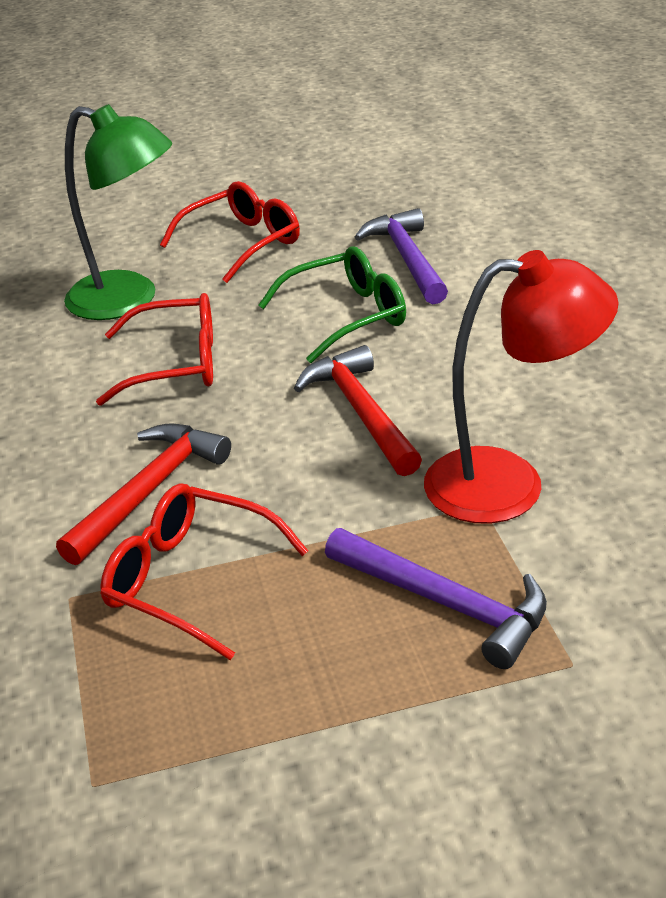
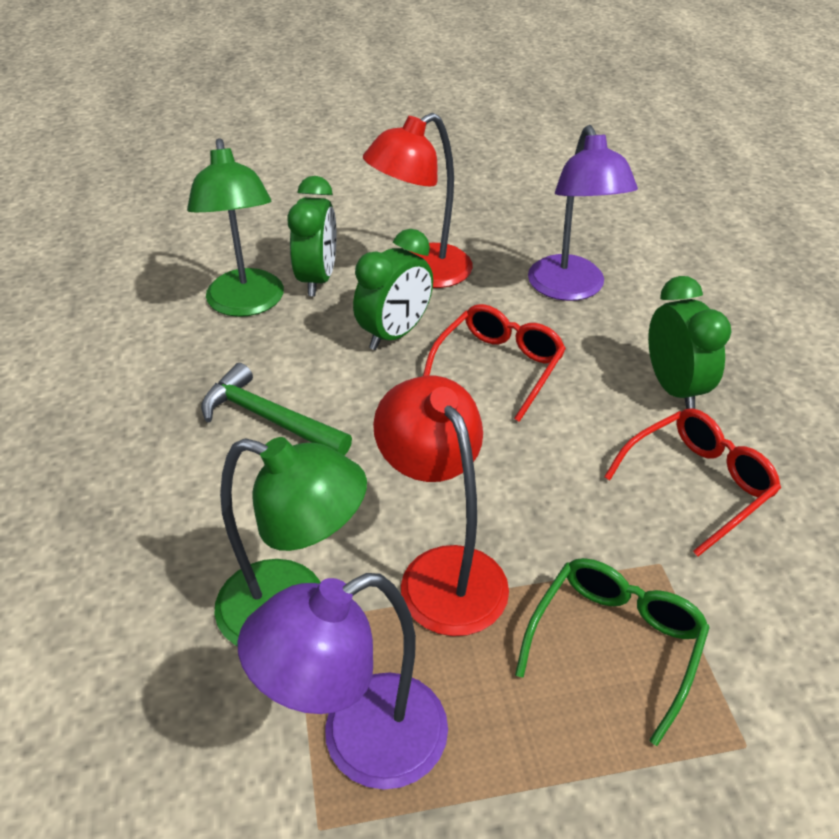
green clock: 0 -> 3
green hammer: 0 -> 1
green lamp: 1 -> 2
purple hammer: 2 -> 0
purple lamp: 0 -> 2
red glasses: 3 -> 2
red hammer: 2 -> 0
red lamp: 1 -> 2

